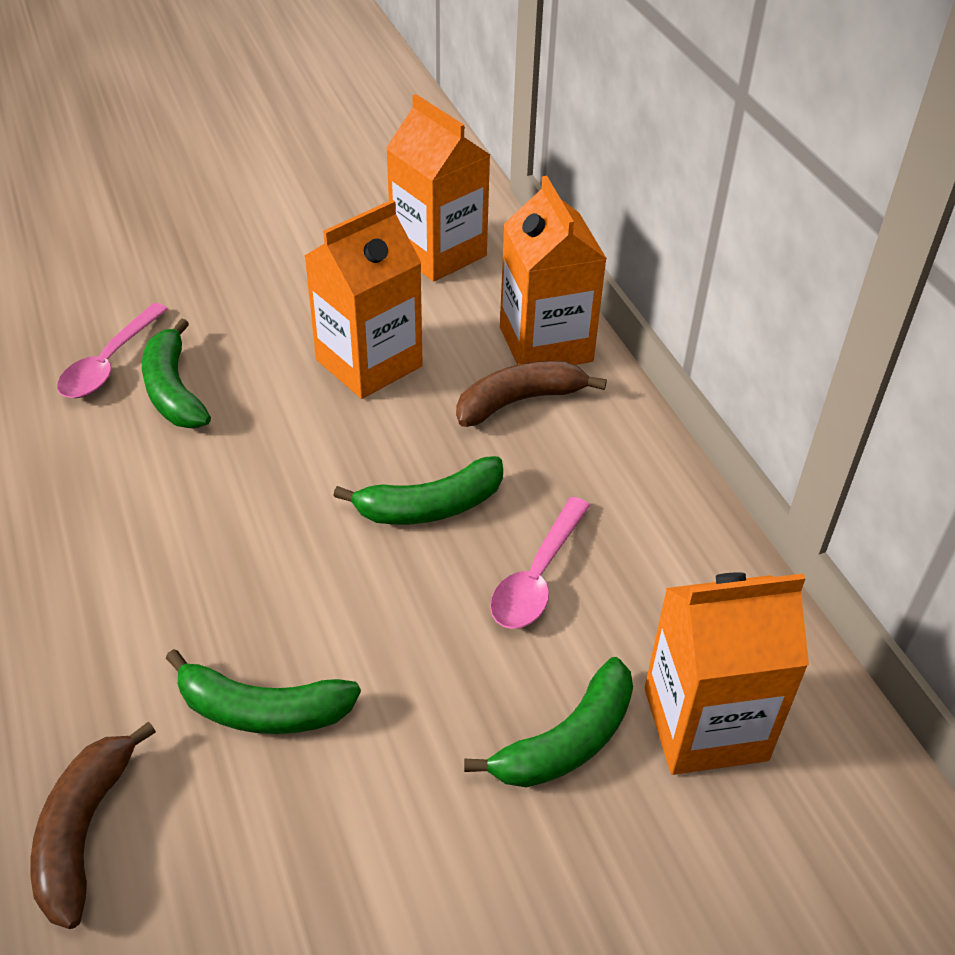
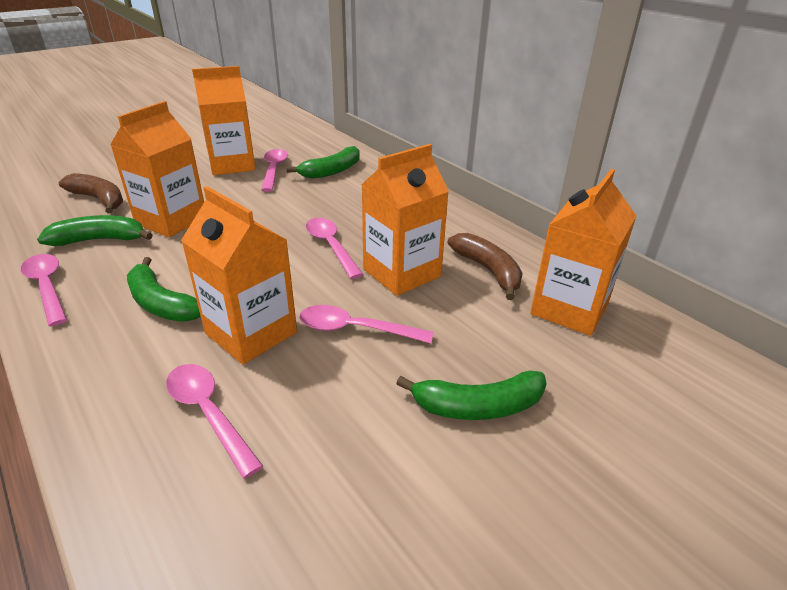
orange carton: 4 -> 5
pink spoon: 2 -> 5

